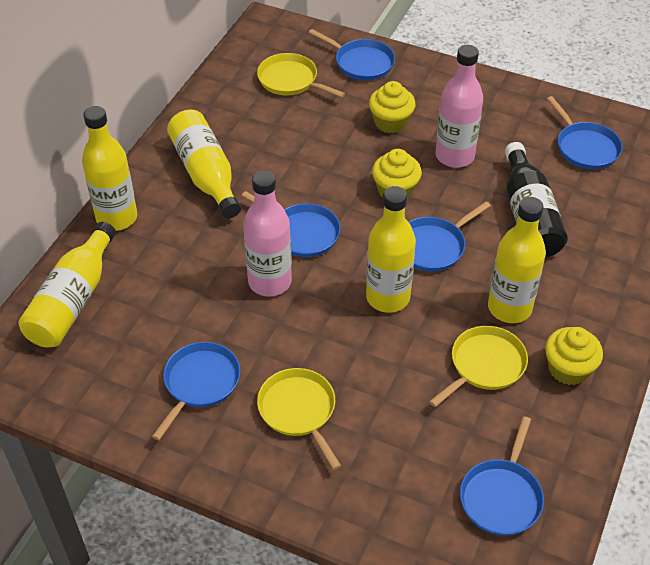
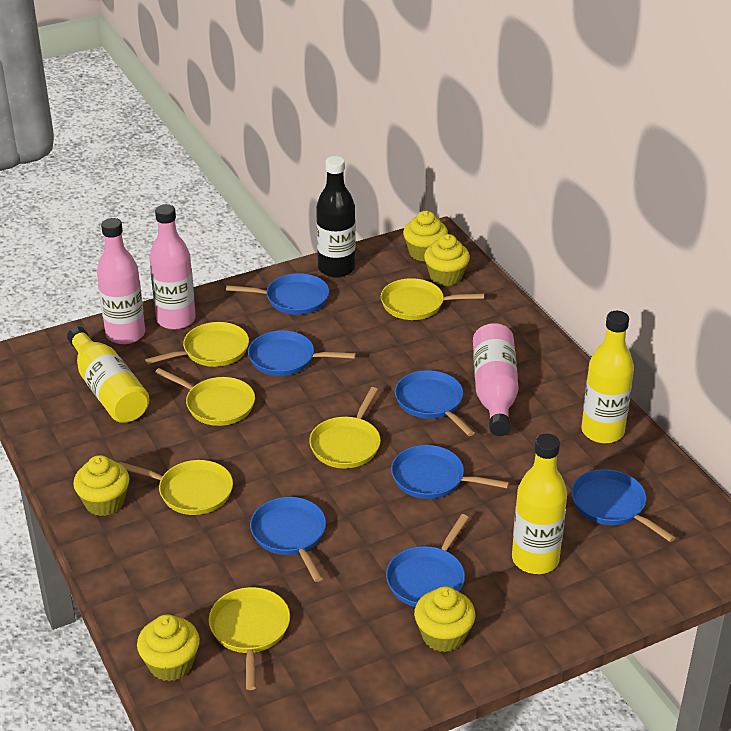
blue pan: 6 -> 7
pink bottle: 2 -> 3
yellow bottle: 5 -> 3
yellow cupcake: 3 -> 5
yellow pan: 3 -> 6

